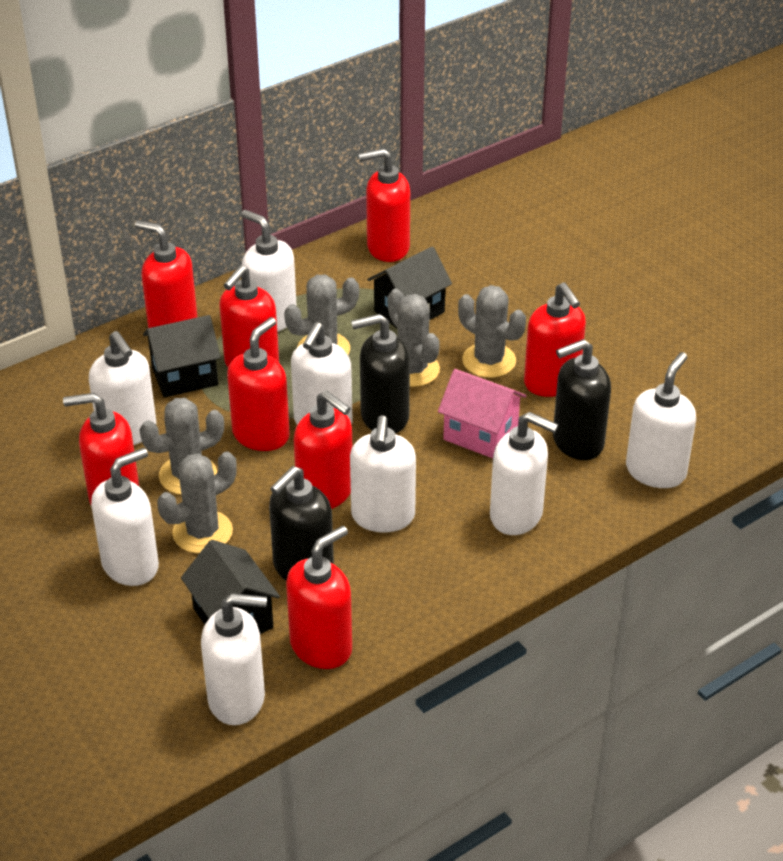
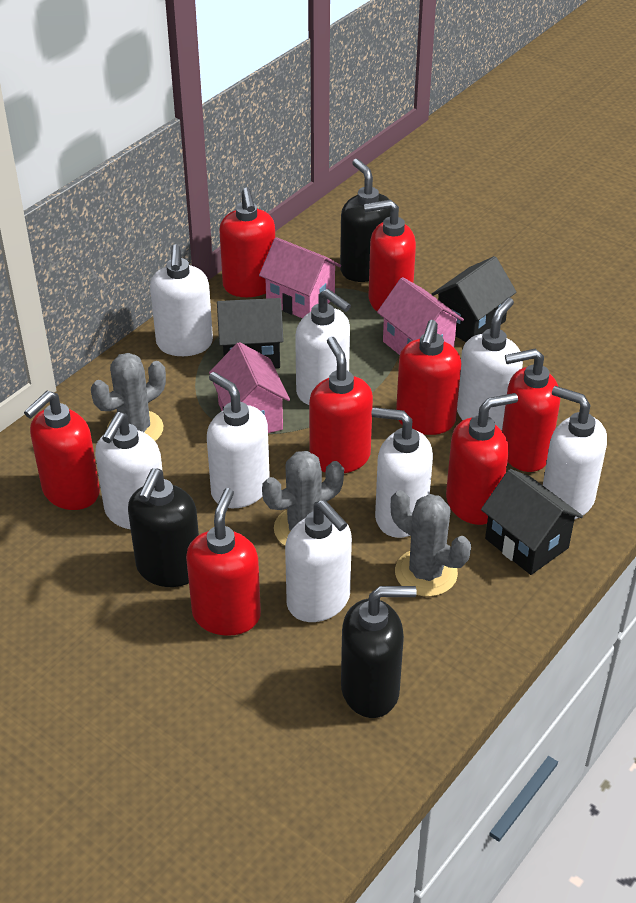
grey cactus: 5 -> 3
pink house: 1 -> 3

